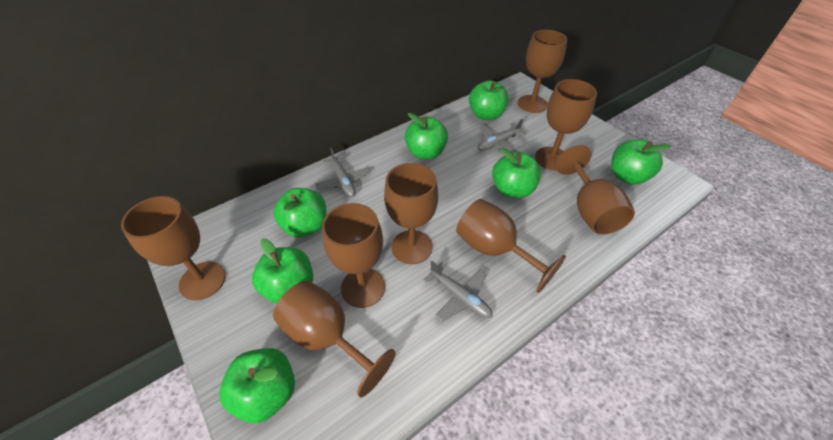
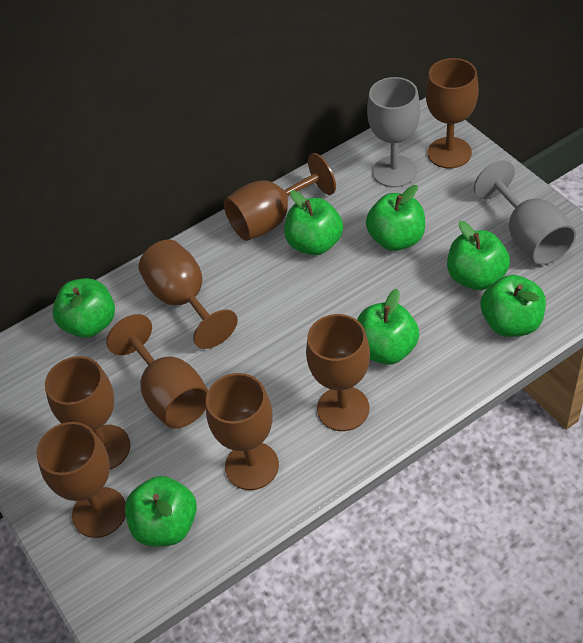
grey goblet: 0 -> 2
grey plane: 3 -> 0

